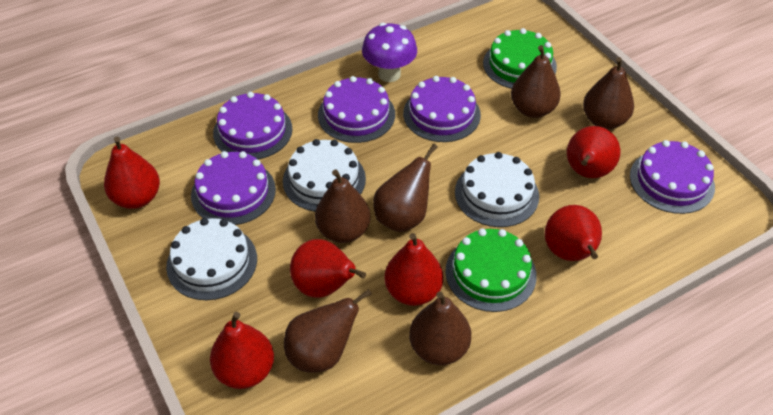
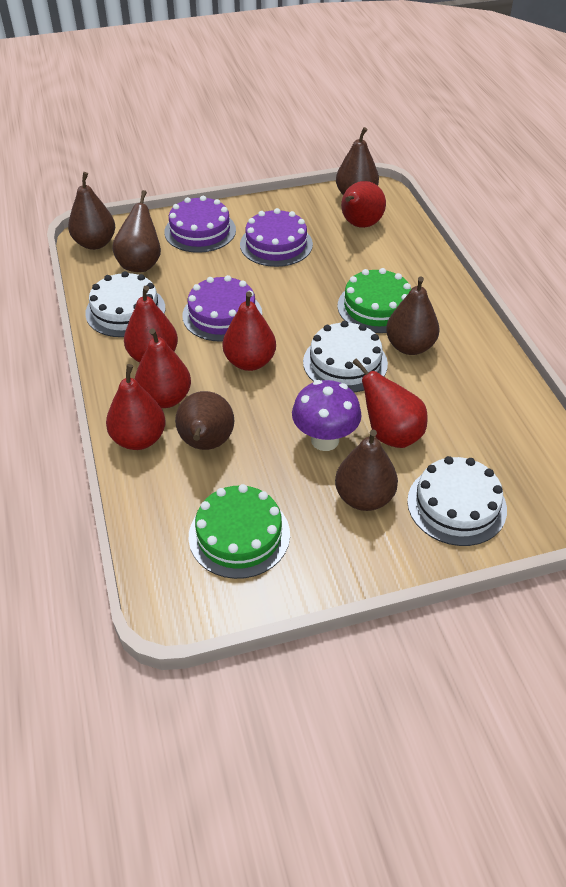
purple cake: 5 -> 3

